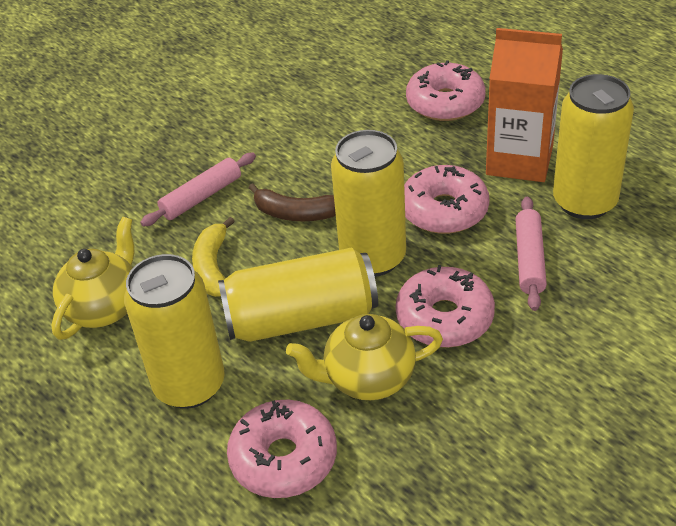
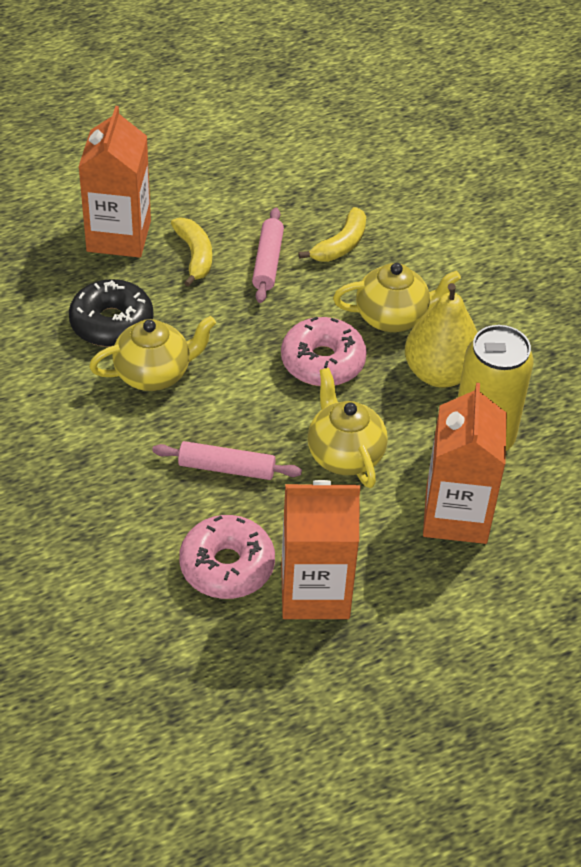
black donut: 0 -> 1
brown banana: 1 -> 0
orange carton: 1 -> 3
pink donut: 4 -> 2
yellow banana: 1 -> 2
yellow can: 4 -> 1
yellow pear: 0 -> 1
yellow teapot: 2 -> 3

